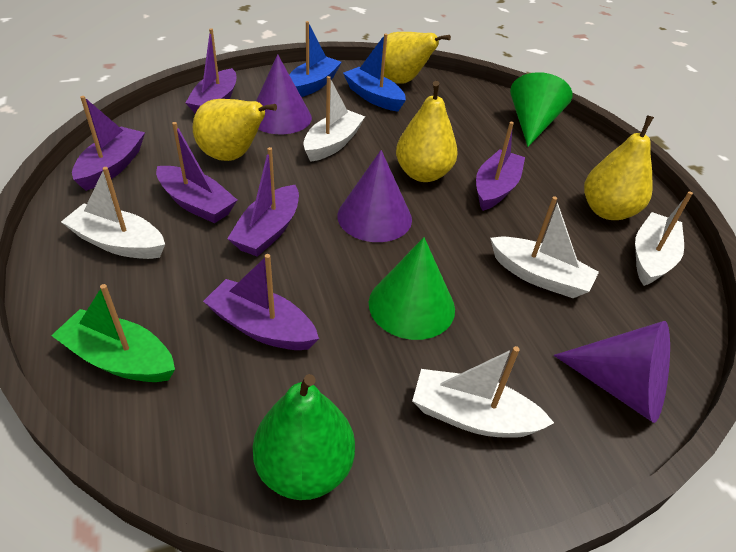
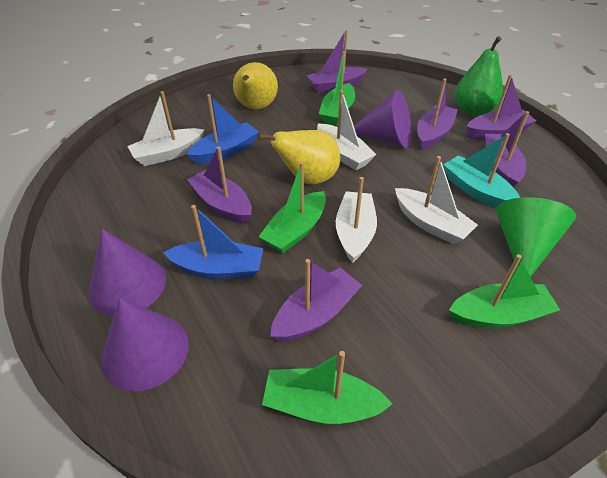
green boat: 1 -> 4
green cone: 2 -> 1
turquoise boat: 0 -> 1
white boat: 5 -> 4
yellow pear: 4 -> 2

